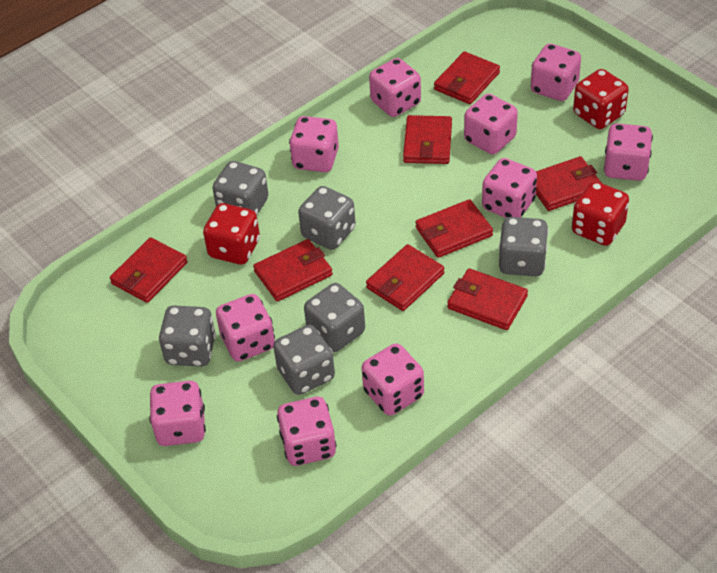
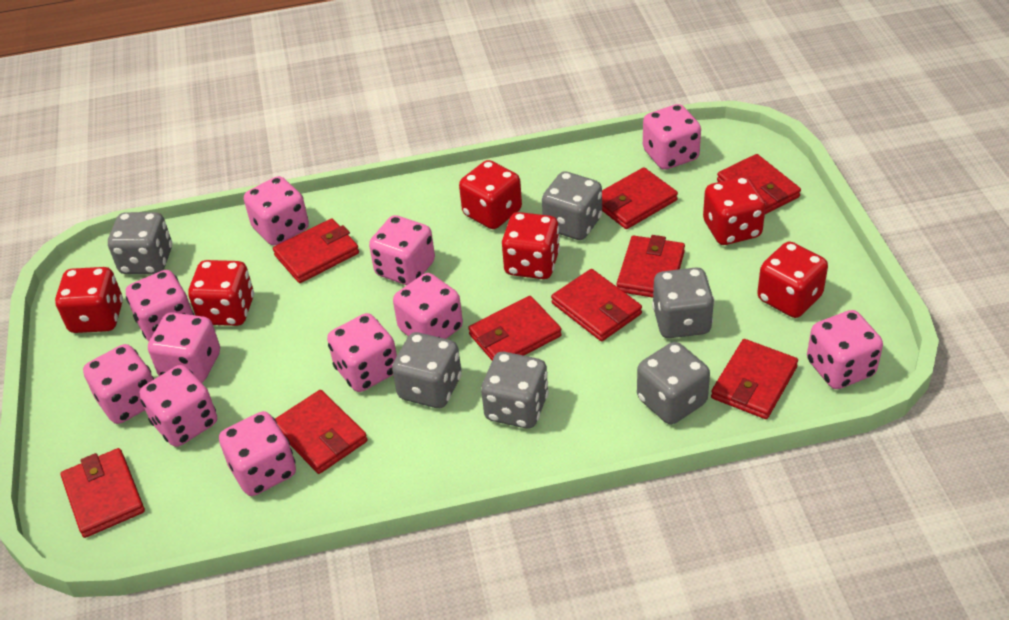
pink dice: 10 -> 11
red dice: 3 -> 6
red wallet: 8 -> 9

